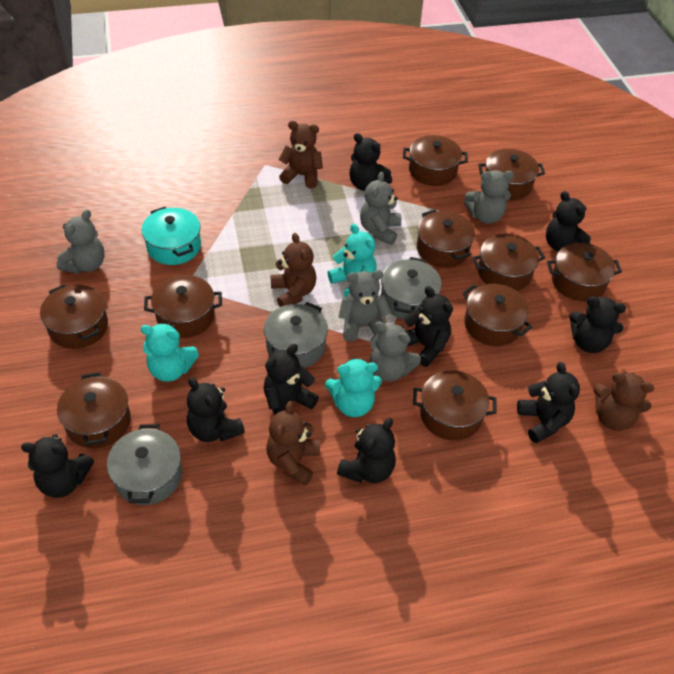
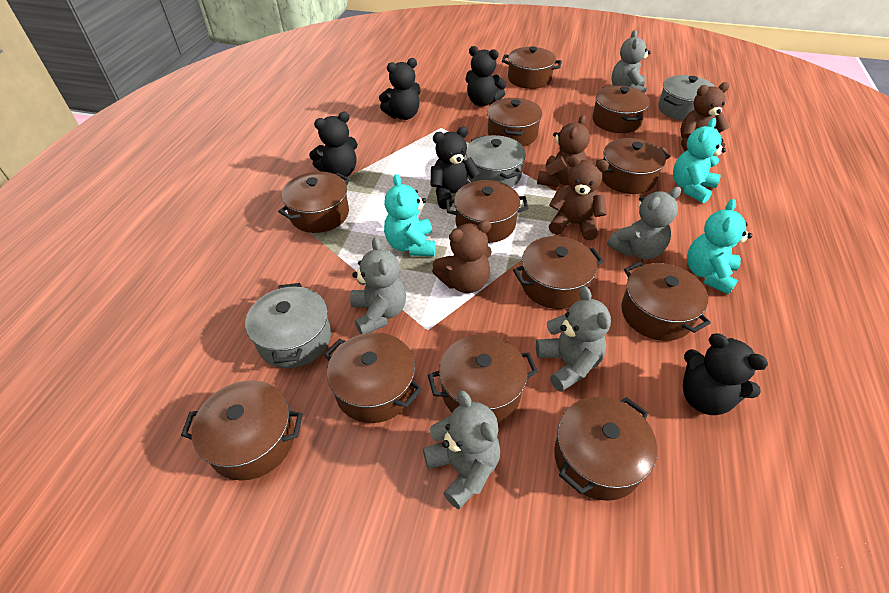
black teddy bear: 9 -> 5
brown pot: 10 -> 12
turquoise pot: 1 -> 0

